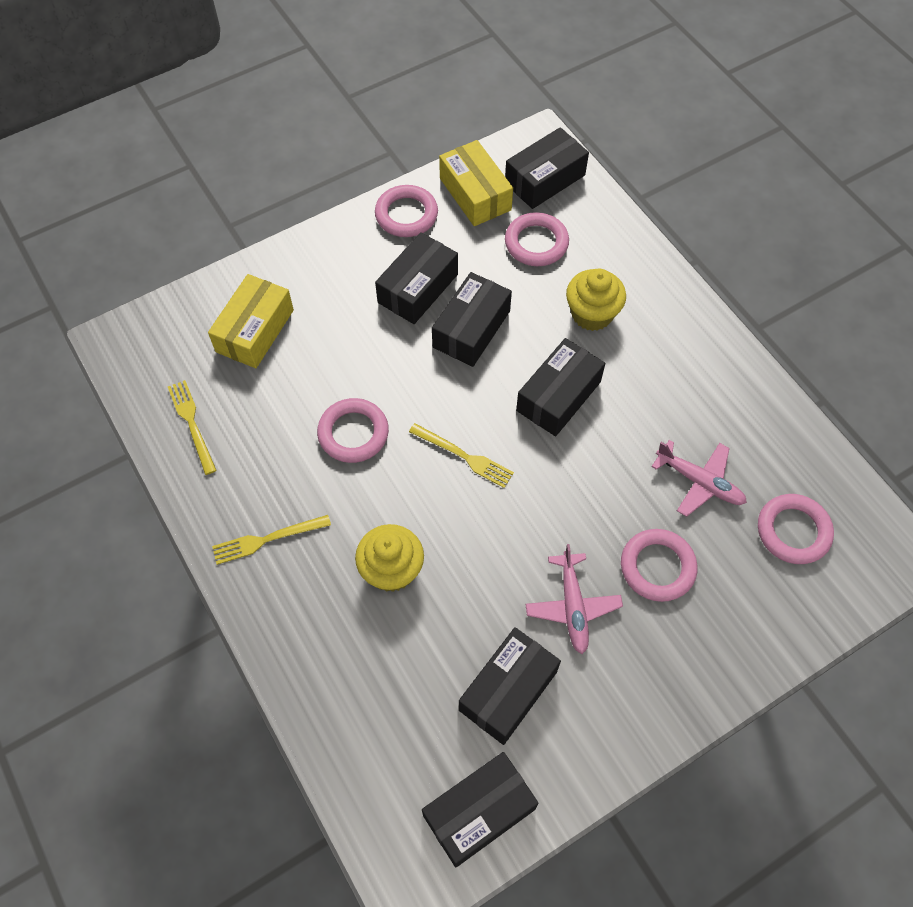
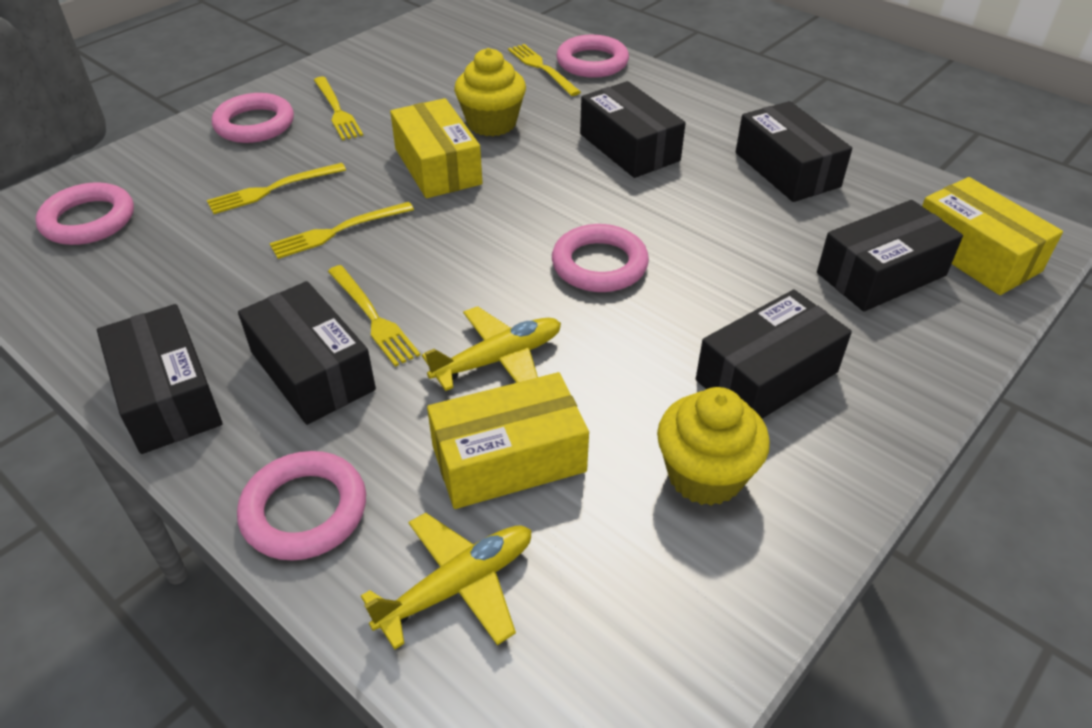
pink plane: 2 -> 0
yellow box: 2 -> 3
yellow fork: 3 -> 5
yellow plane: 0 -> 2

